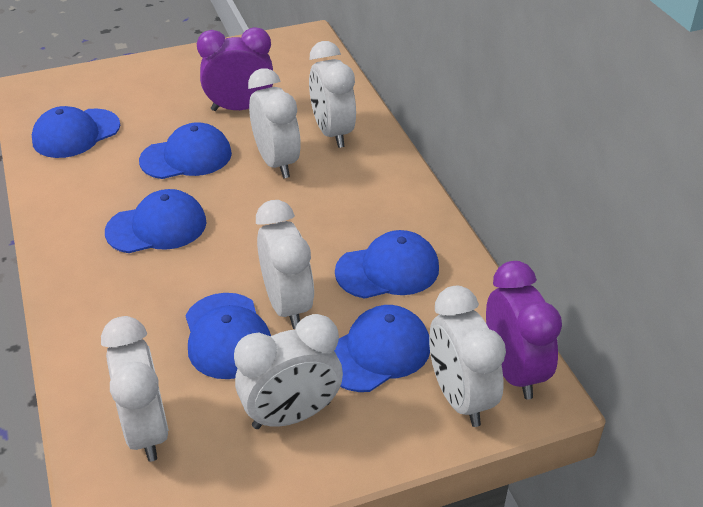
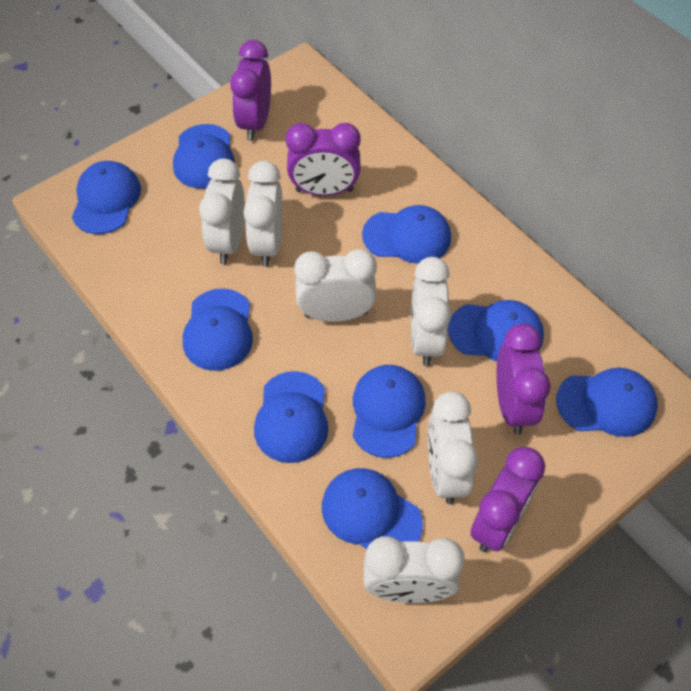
blue cap: 6 -> 9
purple clock: 2 -> 4

